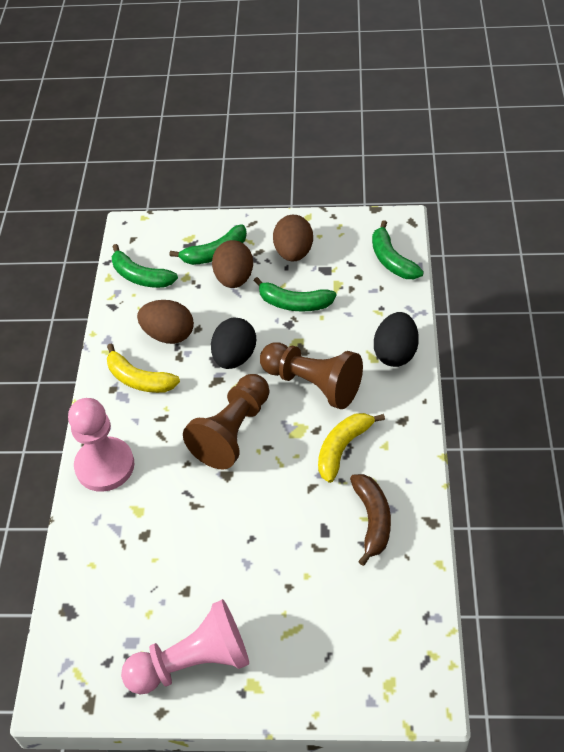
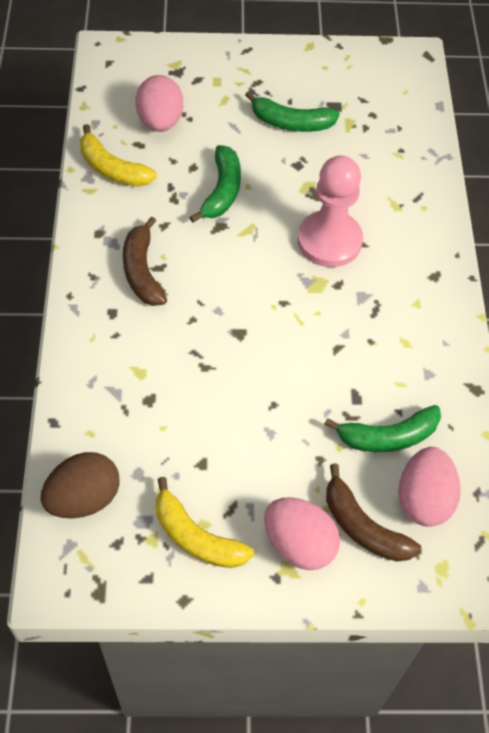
black egg: 2 -> 0
brown banana: 1 -> 2
brown egg: 3 -> 1
brown pawn: 2 -> 0
green banana: 4 -> 3
pink egg: 0 -> 3
pink pawn: 2 -> 1

